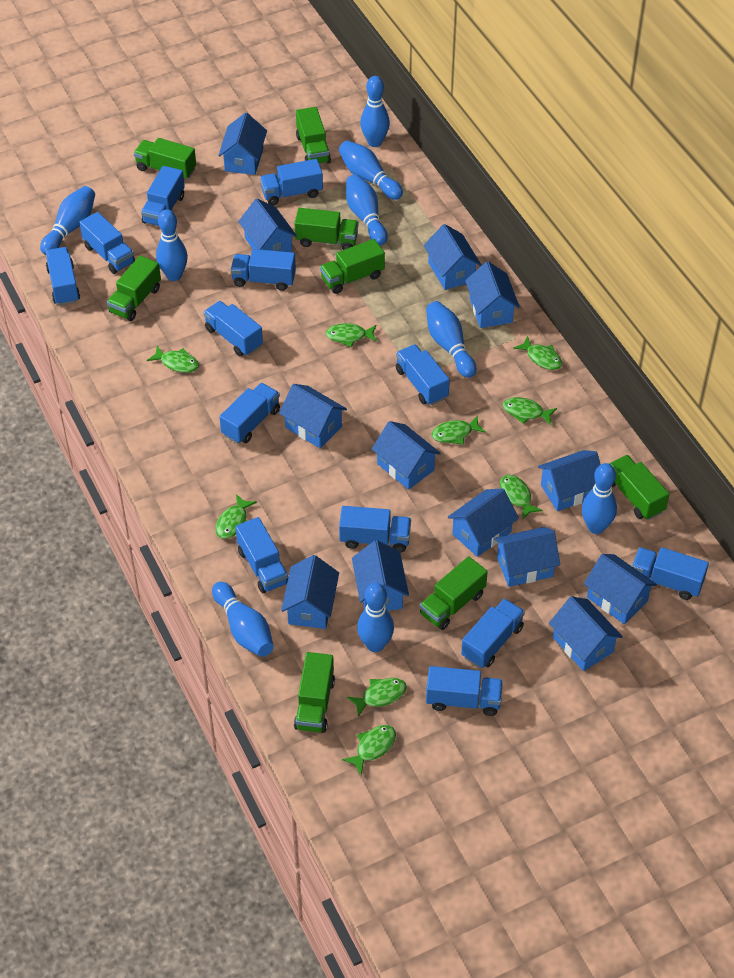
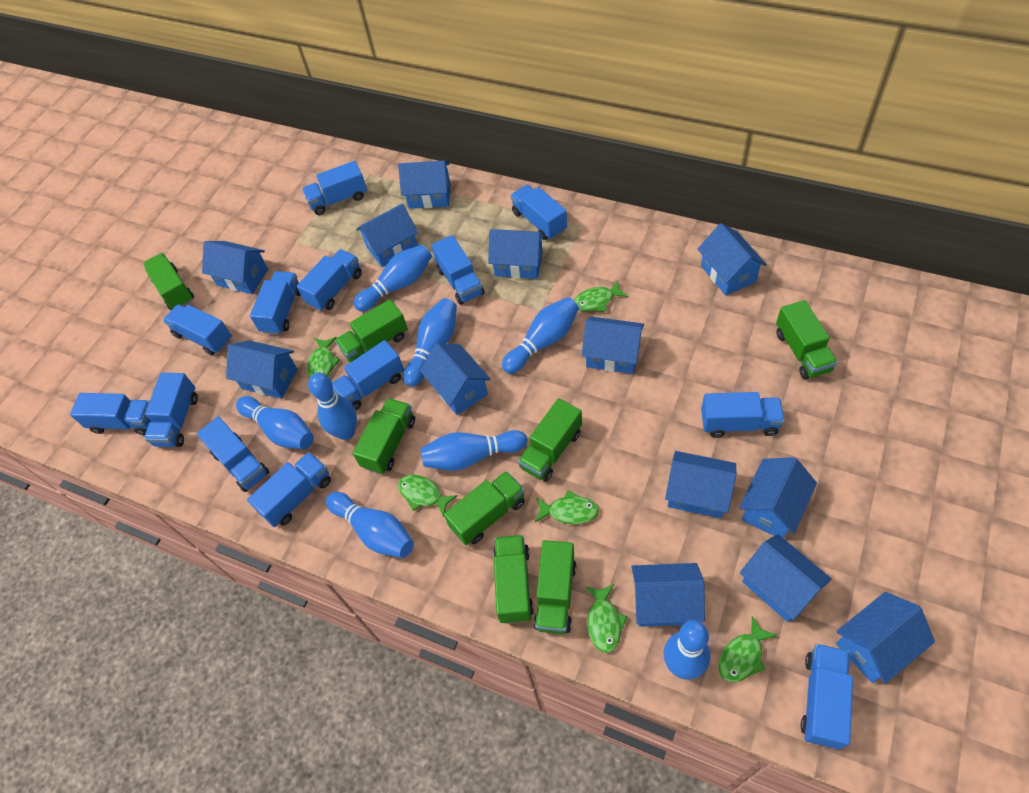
blue bowling pin: 9 -> 8
green fish: 9 -> 6

